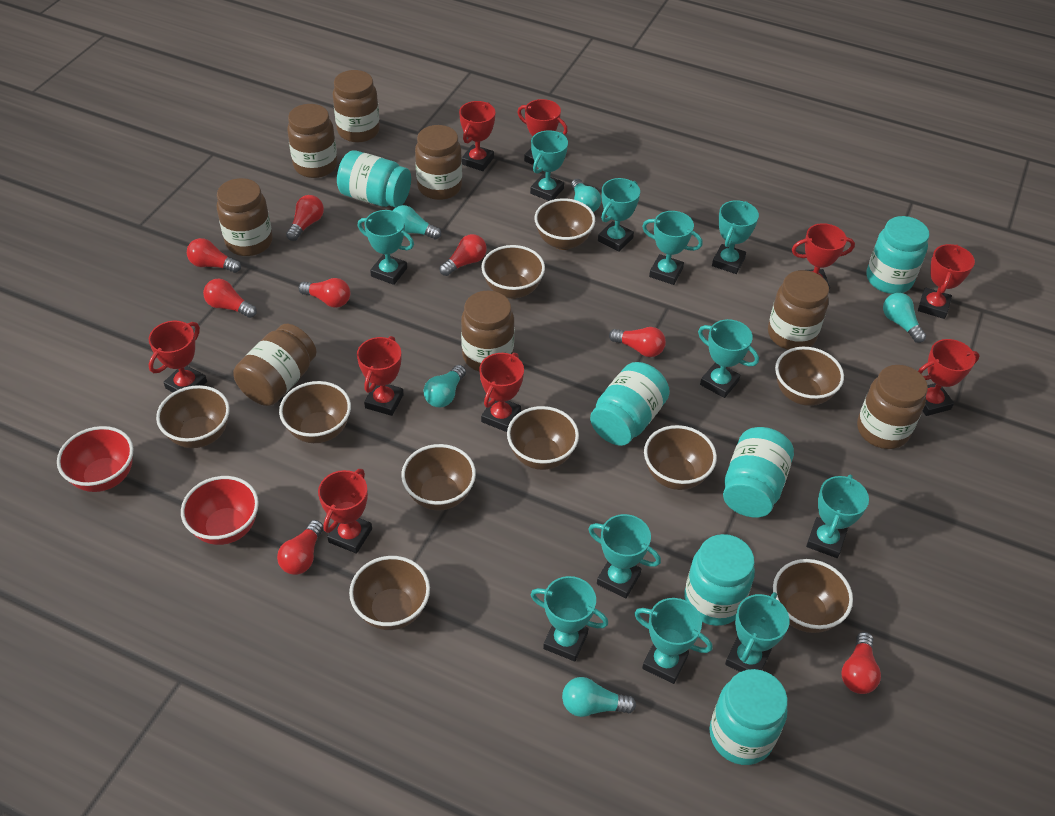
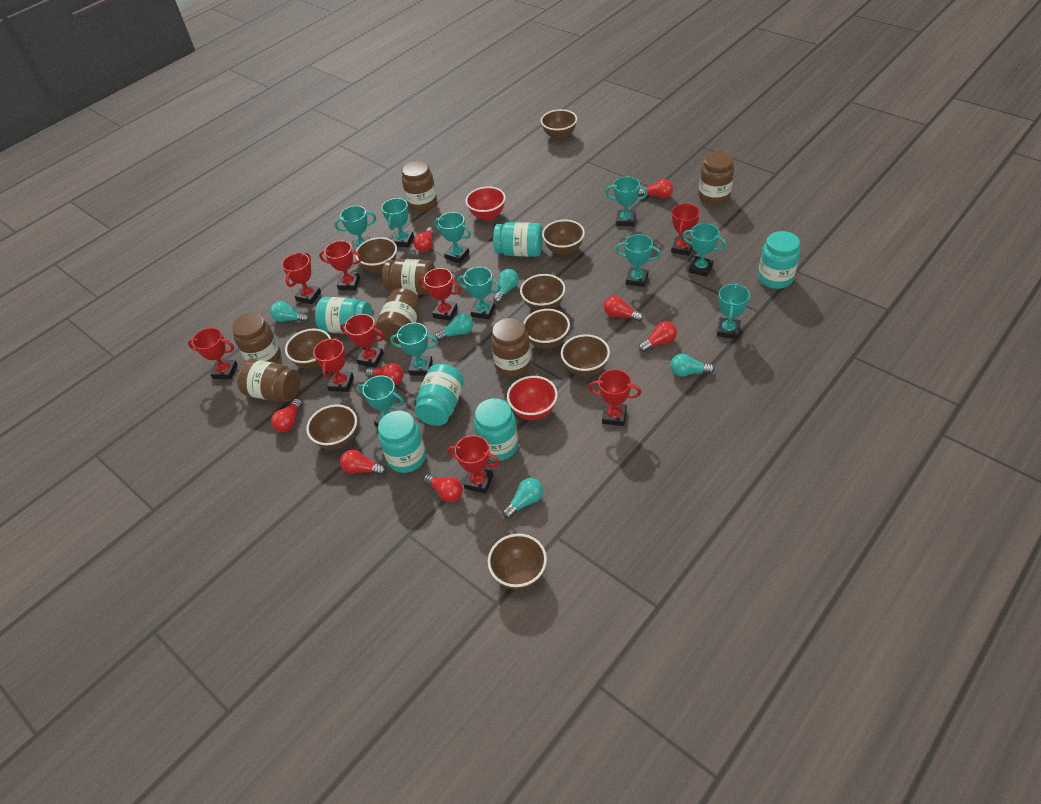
brown bowl: 10 -> 9
brown jar: 8 -> 7
turquoise trophy: 11 -> 10

